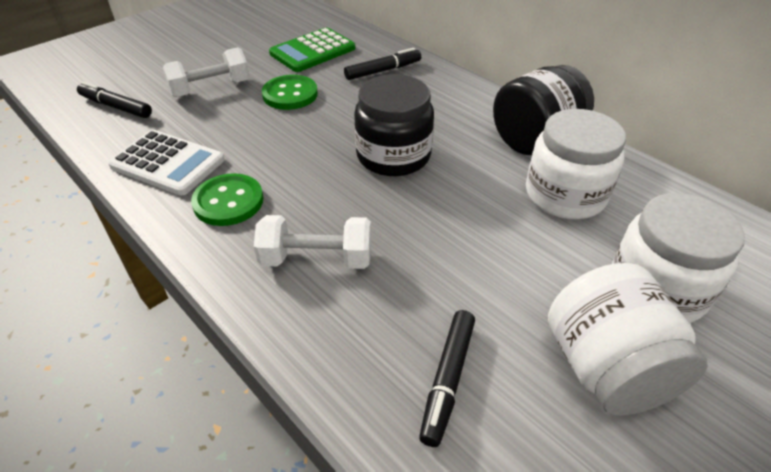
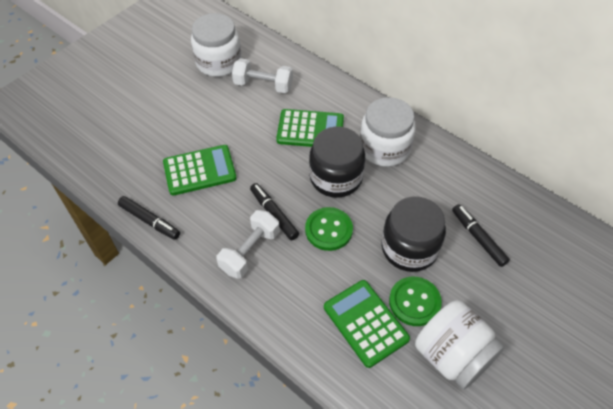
green calculator: 1 -> 3
white calculator: 1 -> 0

